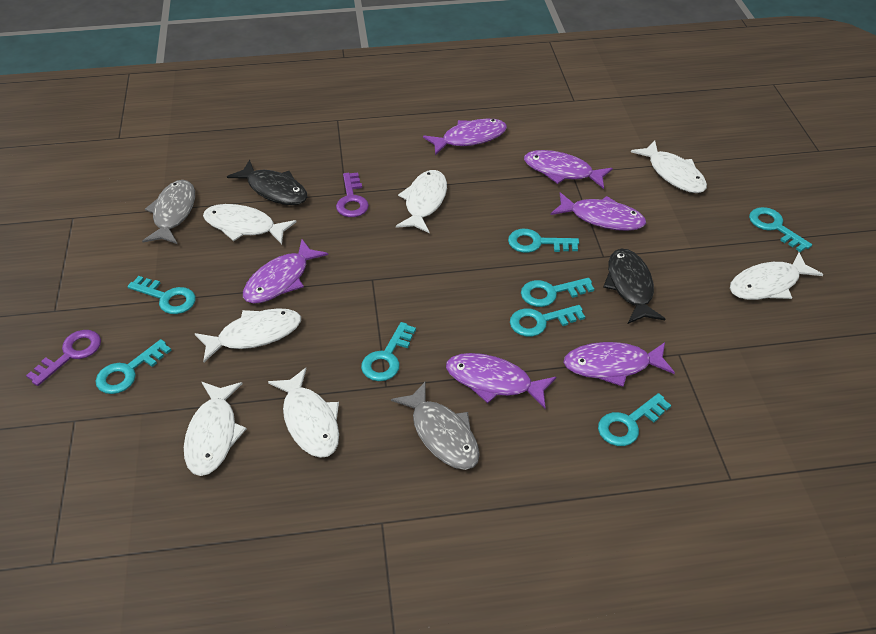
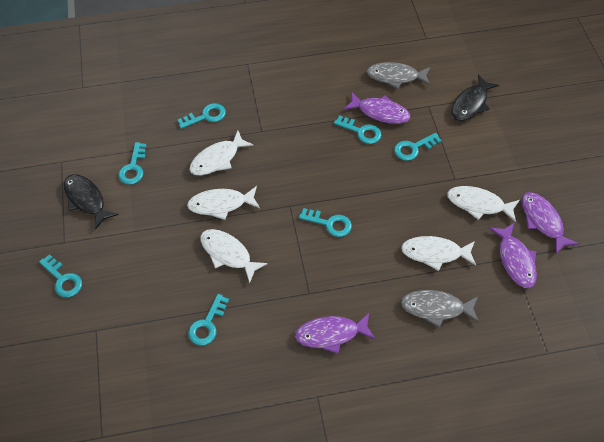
purple fish: 6 -> 4
purple key: 2 -> 0
turquoise key: 8 -> 7
white fish: 7 -> 5

